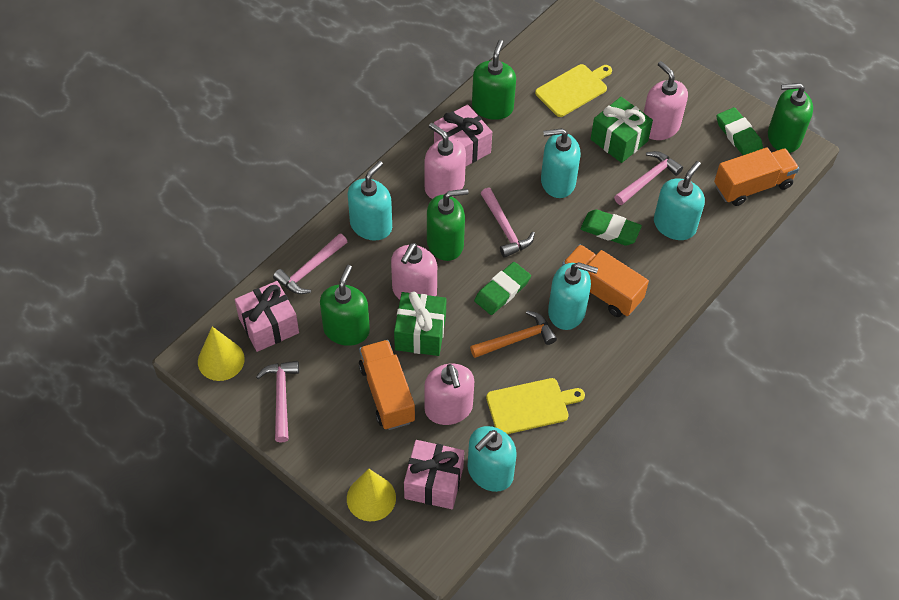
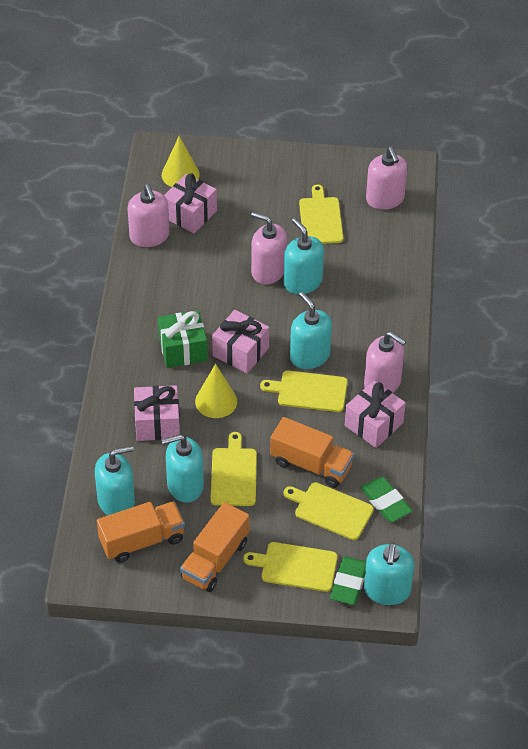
green eraser: 3 -> 2
green gift: 2 -> 1
green soap dispenser: 4 -> 0
orange hammer: 1 -> 0
pink gift: 3 -> 4
pink hammer: 4 -> 0
yellow cutting board: 2 -> 5

